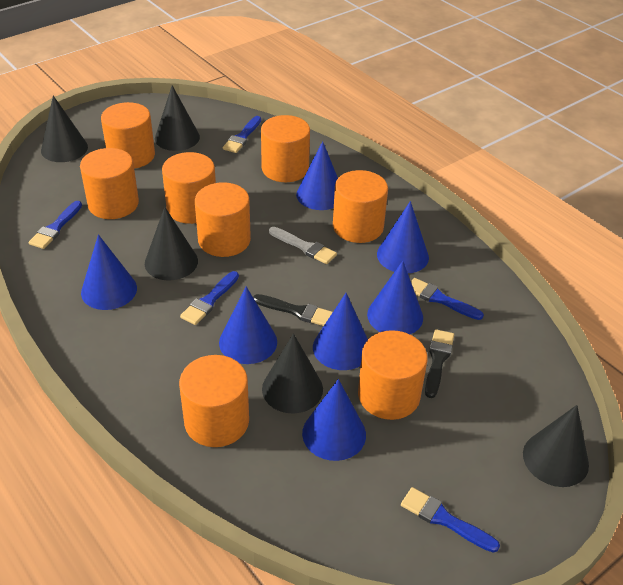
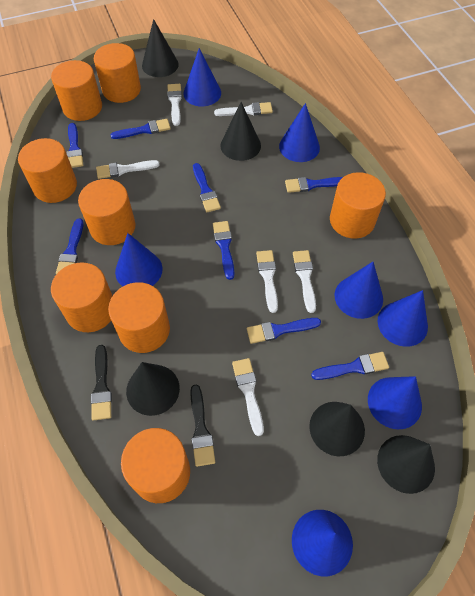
blue brush: 5 -> 8
white brush: 1 -> 6

